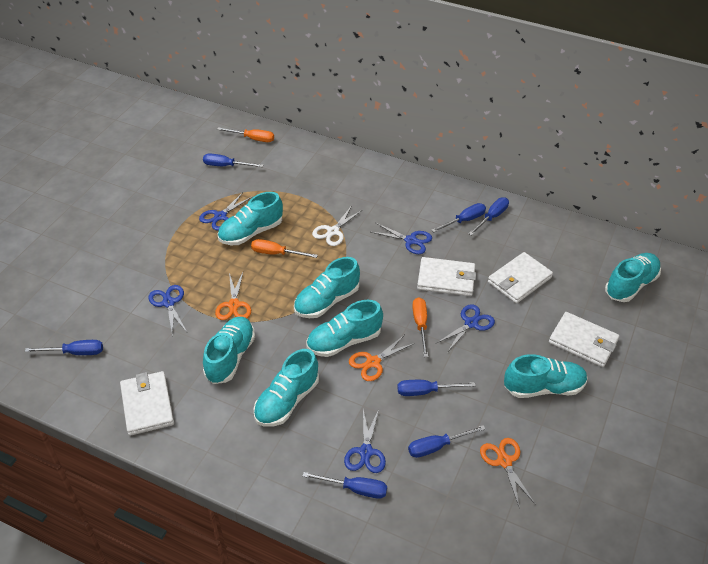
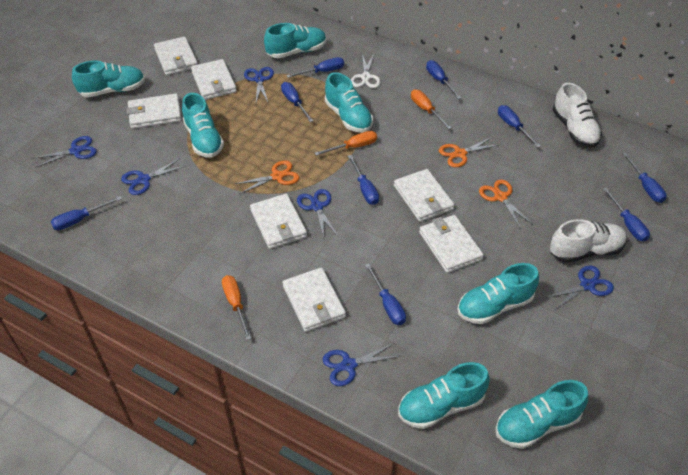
blue scissors: 5 -> 6
blue screwdriver: 7 -> 9
white shoe: 0 -> 2
white wallet: 4 -> 7

